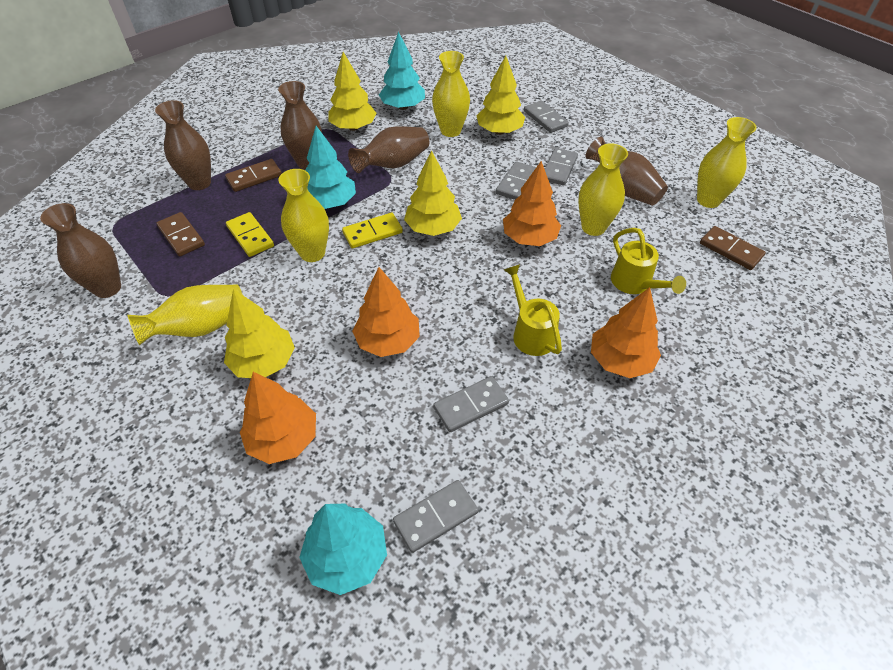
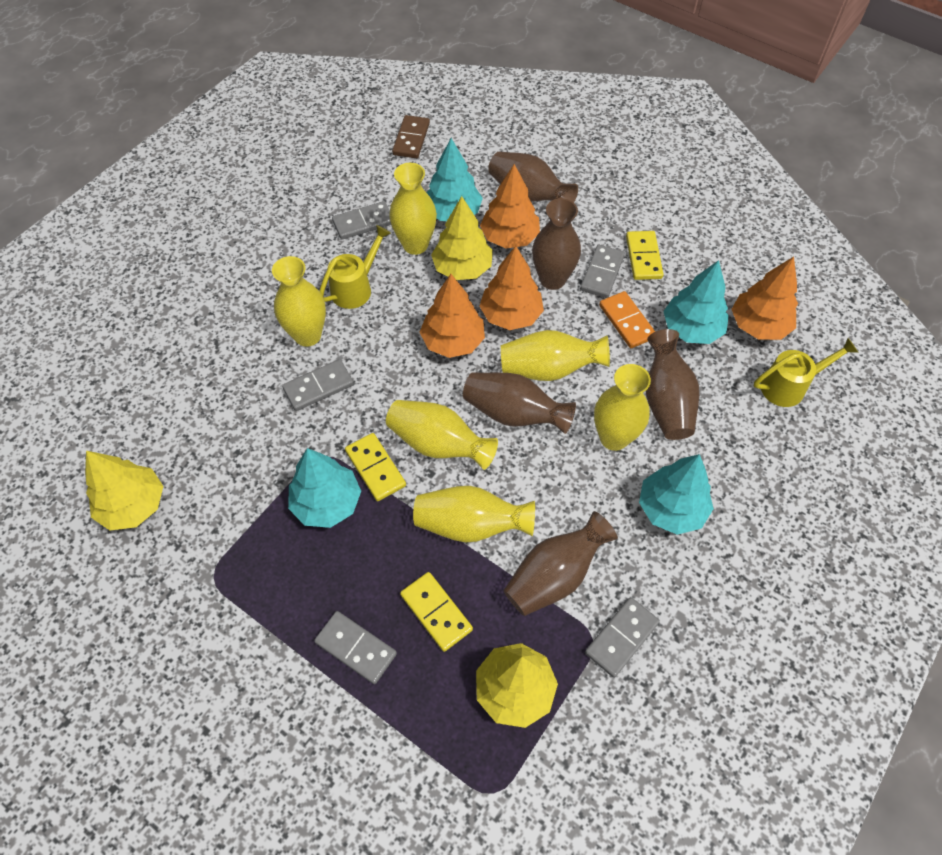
brown domino: 3 -> 1
orange domino: 0 -> 1
turquoise tree: 3 -> 4
yellow domino: 2 -> 3
yellow tree: 4 -> 3
yellow vase: 5 -> 6

